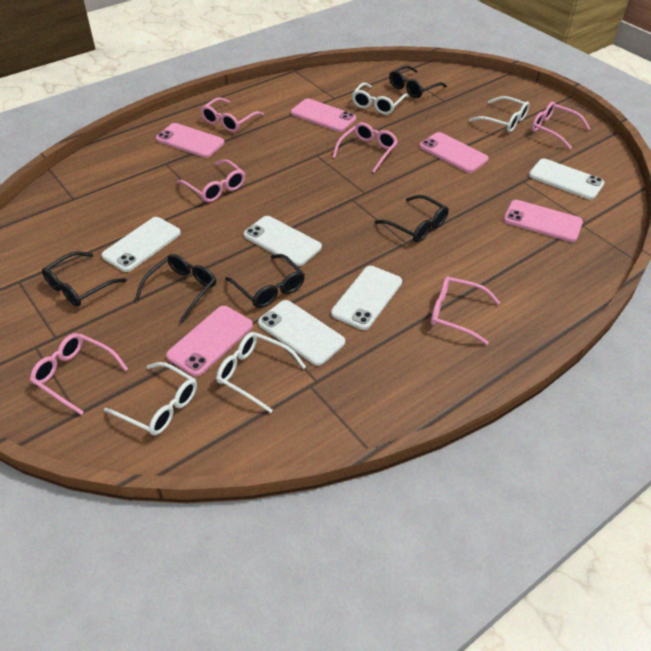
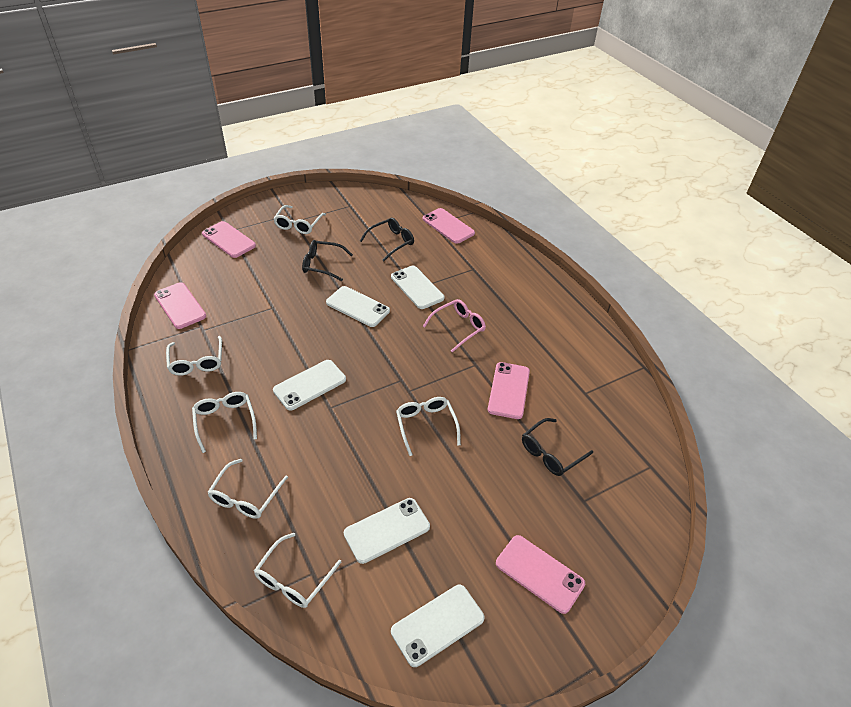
black glasses: 5 -> 3
pink glasses: 6 -> 1
white glasses: 4 -> 6

